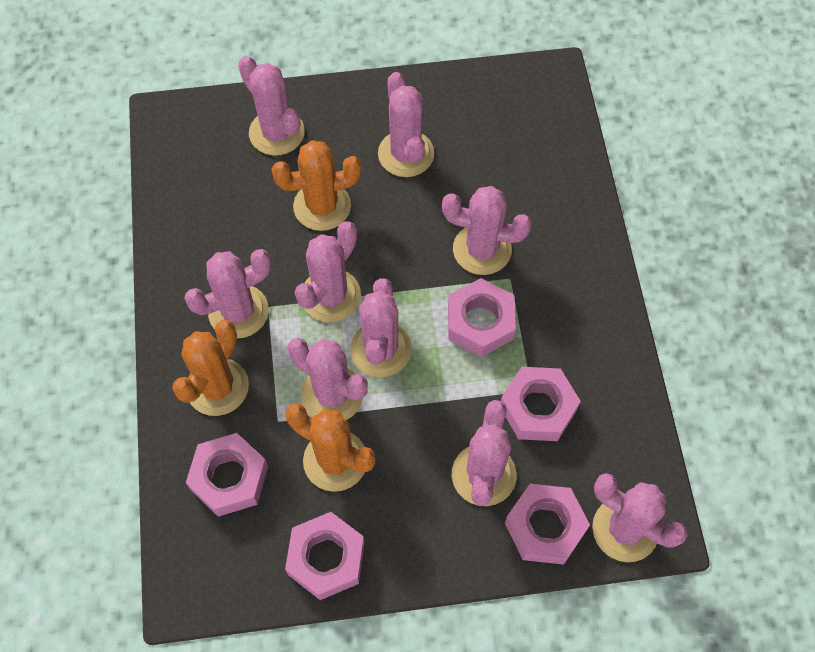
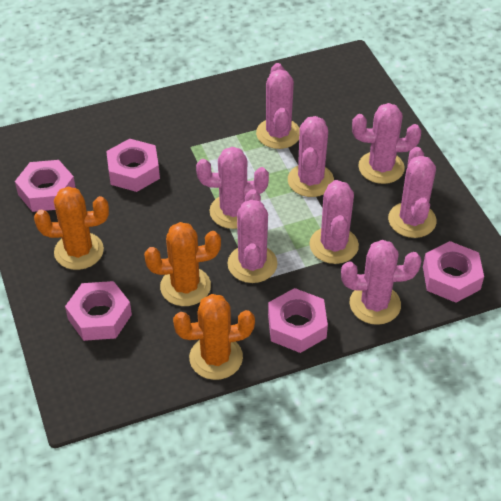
pink cactus: 9 -> 8

